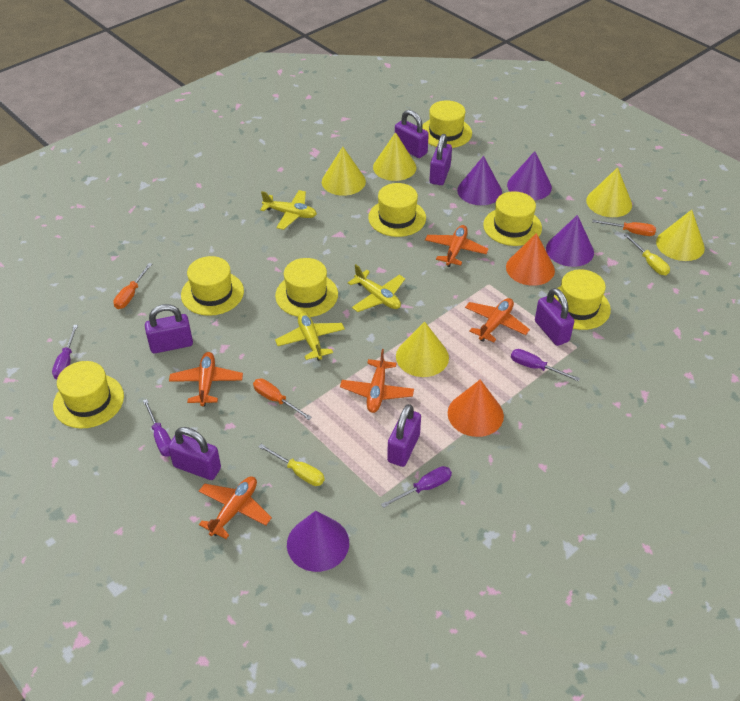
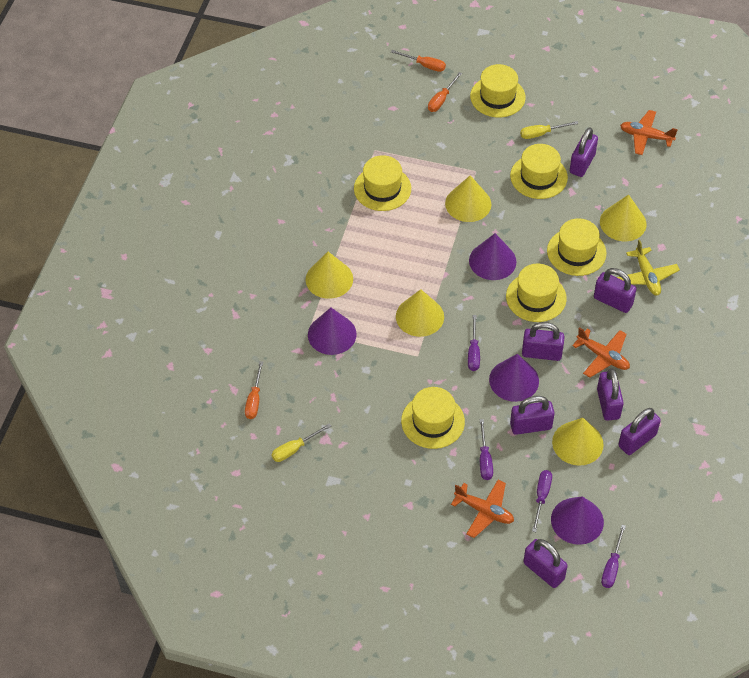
orange cone: 2 -> 0
orange plane: 5 -> 3
purple padlock: 6 -> 7
yellow hat: 7 -> 6
yellow plane: 3 -> 1

